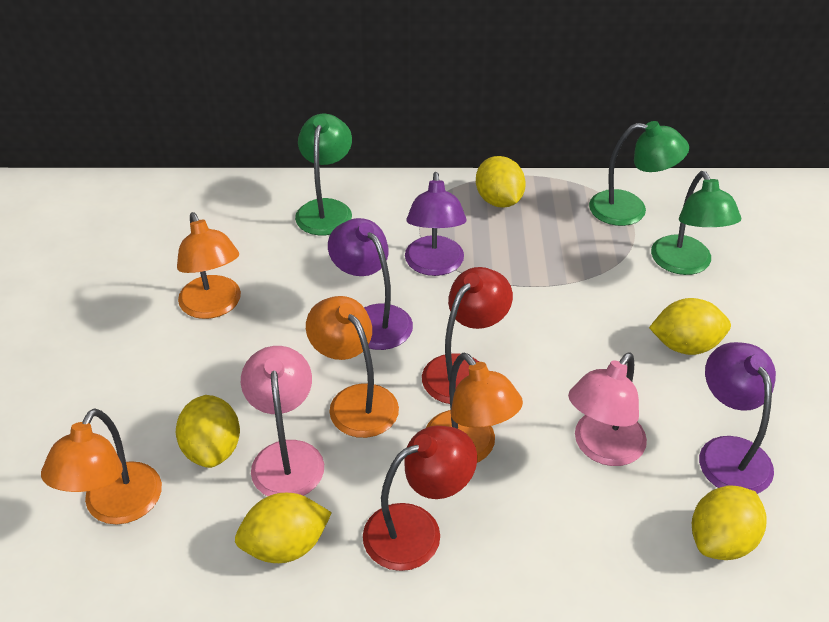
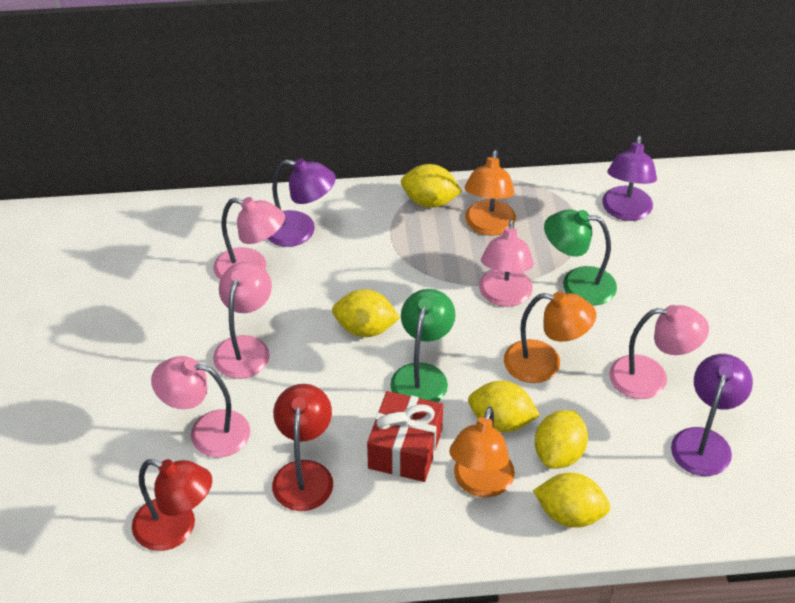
green lamp: 3 -> 2
orange lamp: 4 -> 3
pink lamp: 2 -> 5
red gift: 0 -> 1

